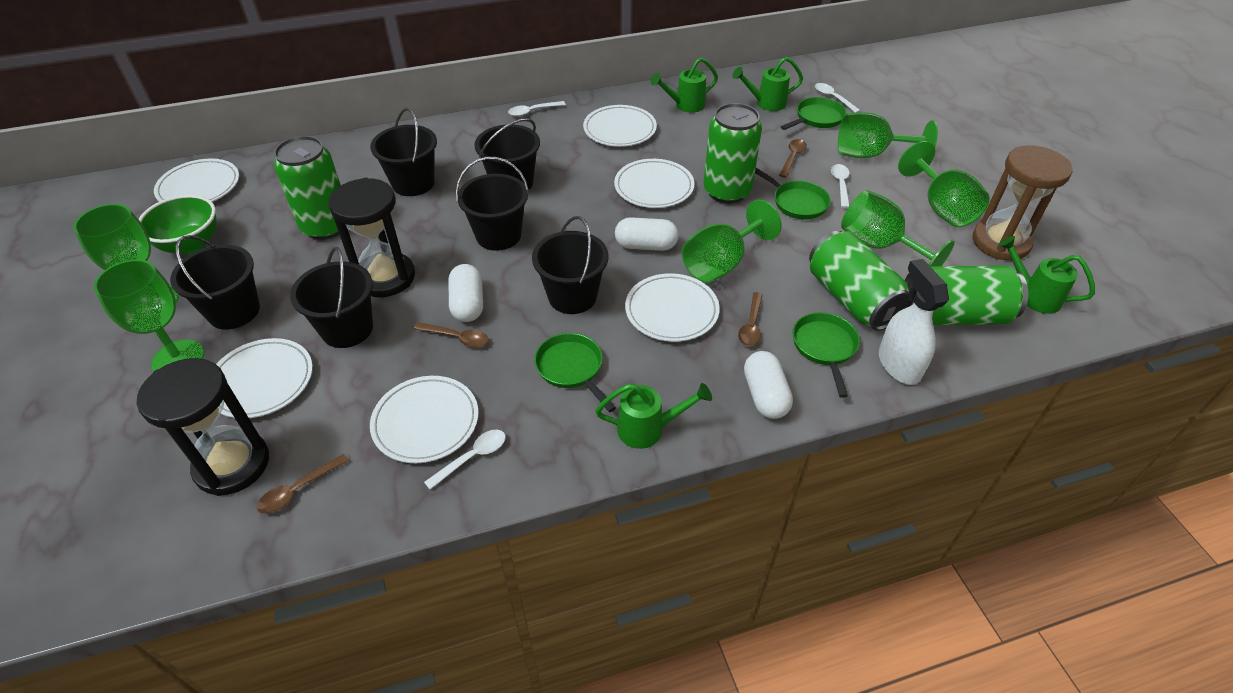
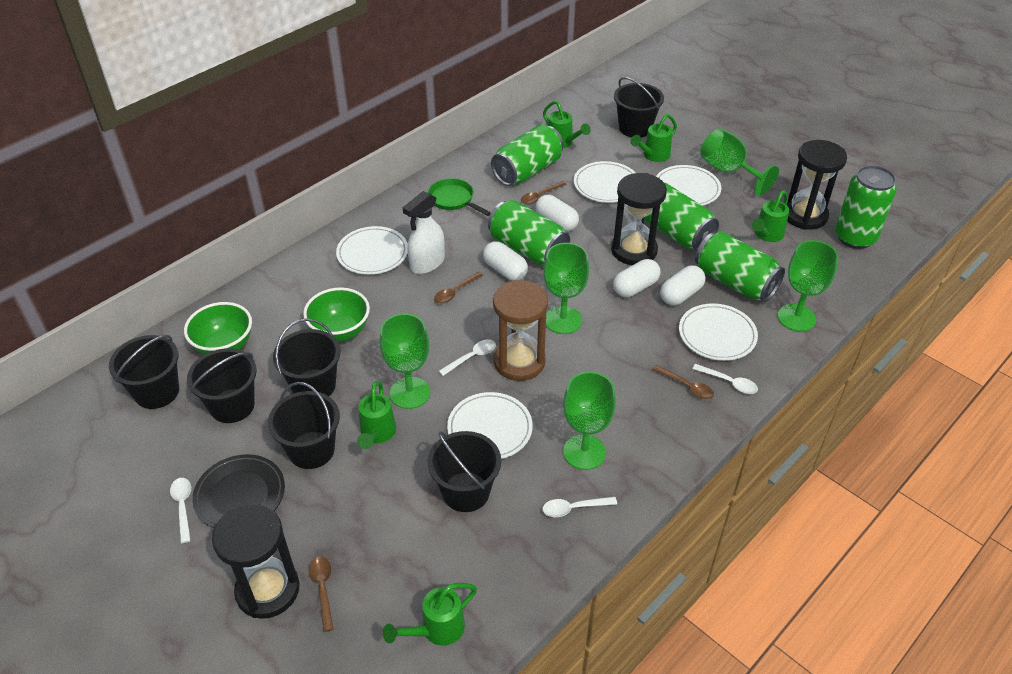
black hourglass: 2 -> 3
black plate: 0 -> 1
green bowl: 1 -> 2
green can: 4 -> 5
green goblet: 6 -> 5
green pan: 4 -> 1
green watering can: 4 -> 5
white capsule: 3 -> 4
white plate: 6 -> 5

